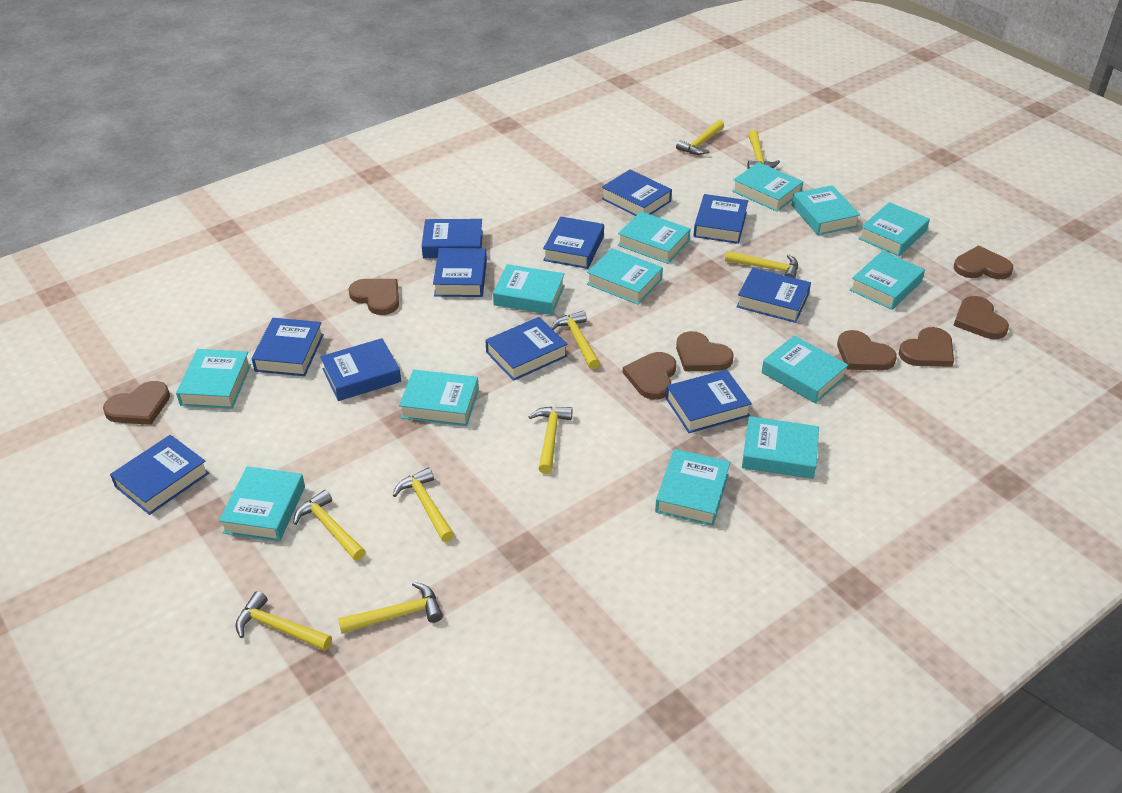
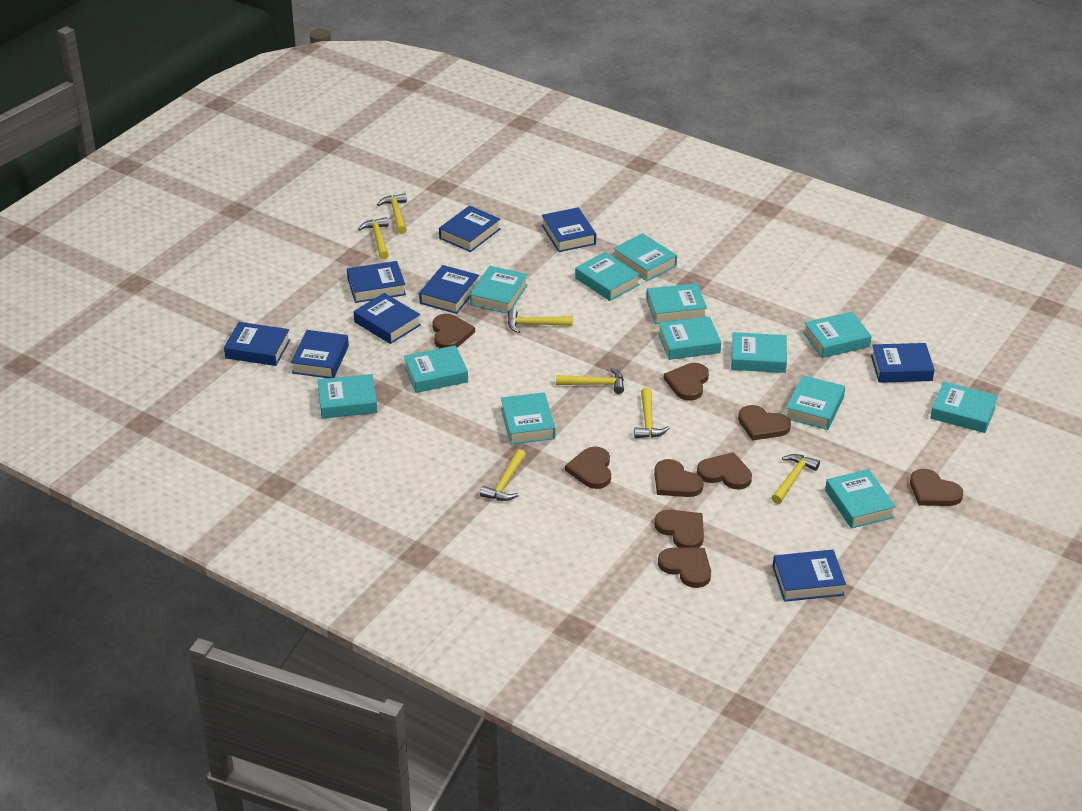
blue book: 11 -> 9
brown heart: 8 -> 9
yellow hammer: 9 -> 7

